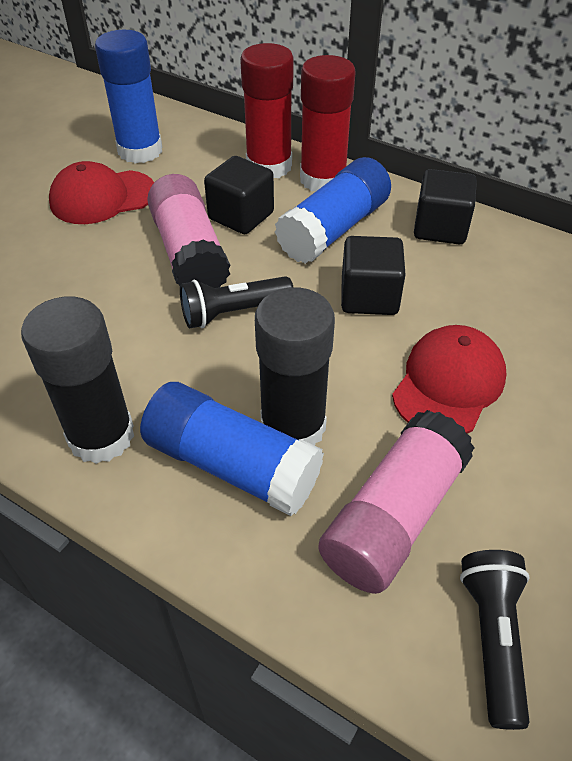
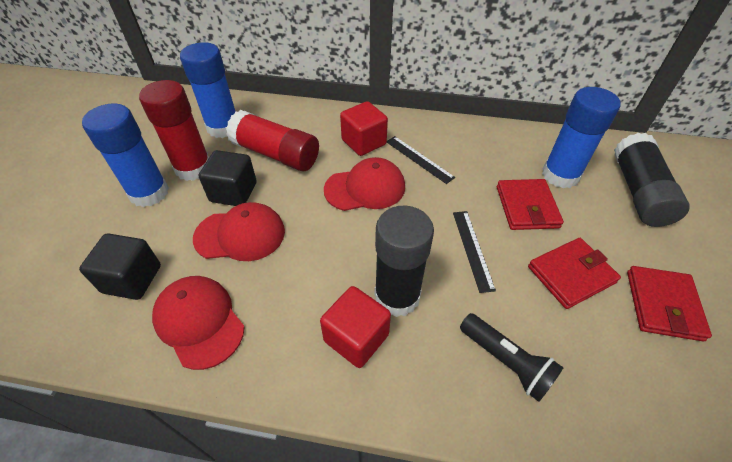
black cube: 3 -> 2
black flashlight: 2 -> 1
black ruler: 0 -> 2
pink glue stick: 2 -> 0
red cap: 2 -> 3
red cube: 0 -> 2
red wallet: 0 -> 3

